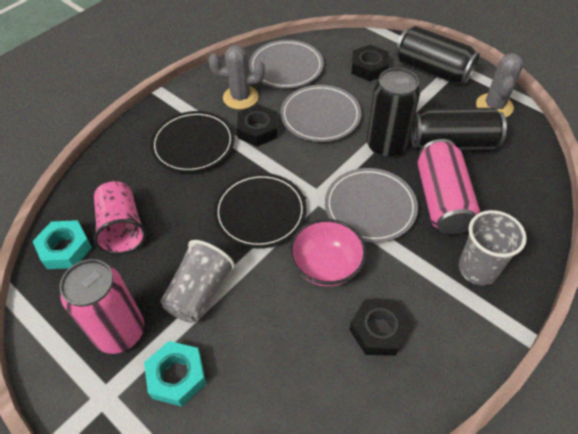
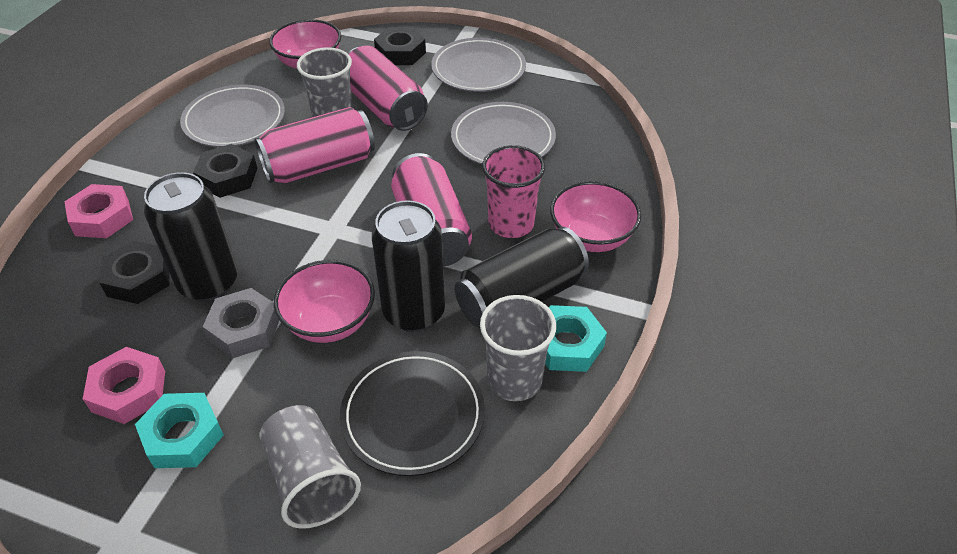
black plate: 2 -> 1
grey cactus: 2 -> 0
grey cup: 2 -> 3
grey nut: 0 -> 1
pink bowl: 1 -> 3
pink can: 2 -> 3
pink nut: 0 -> 2

